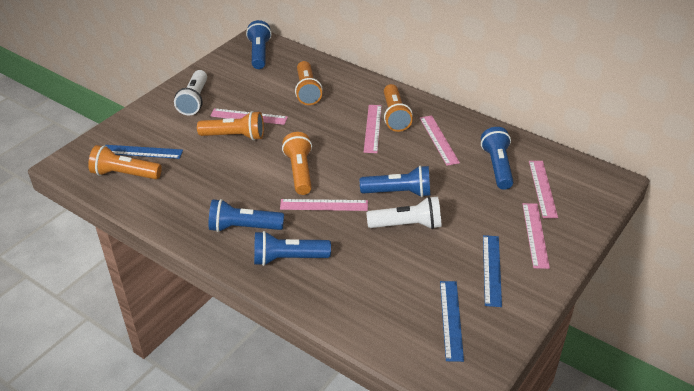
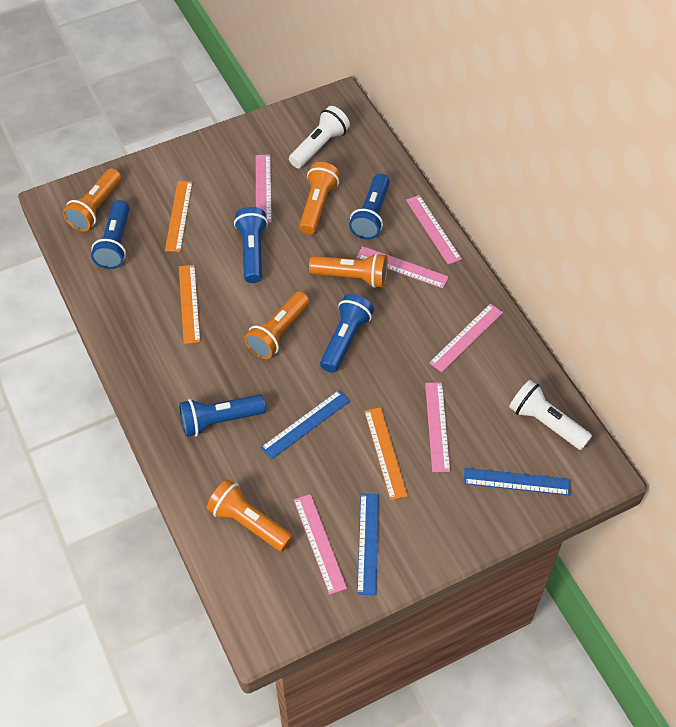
orange ruler: 0 -> 3

